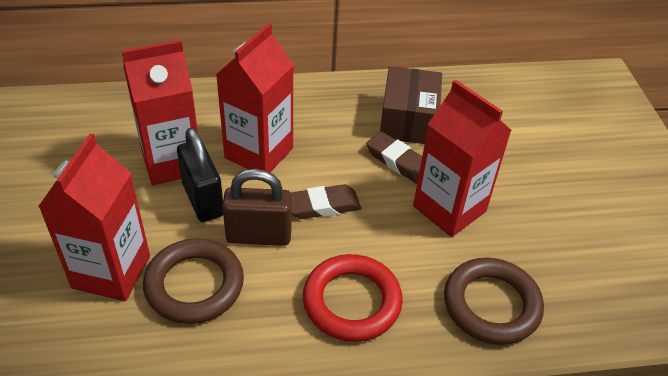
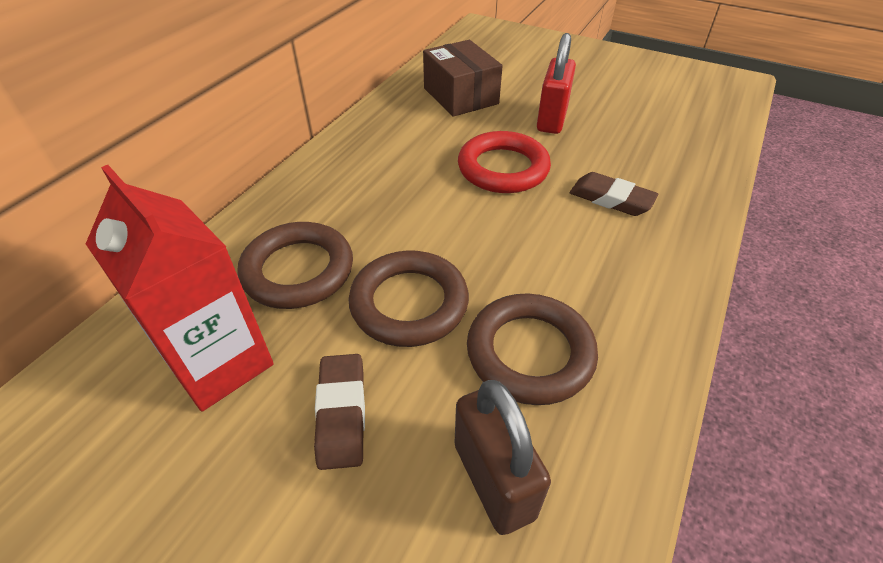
black padlock: 1 -> 0
brown ring: 2 -> 3
red carton: 4 -> 1
red padlock: 0 -> 1

